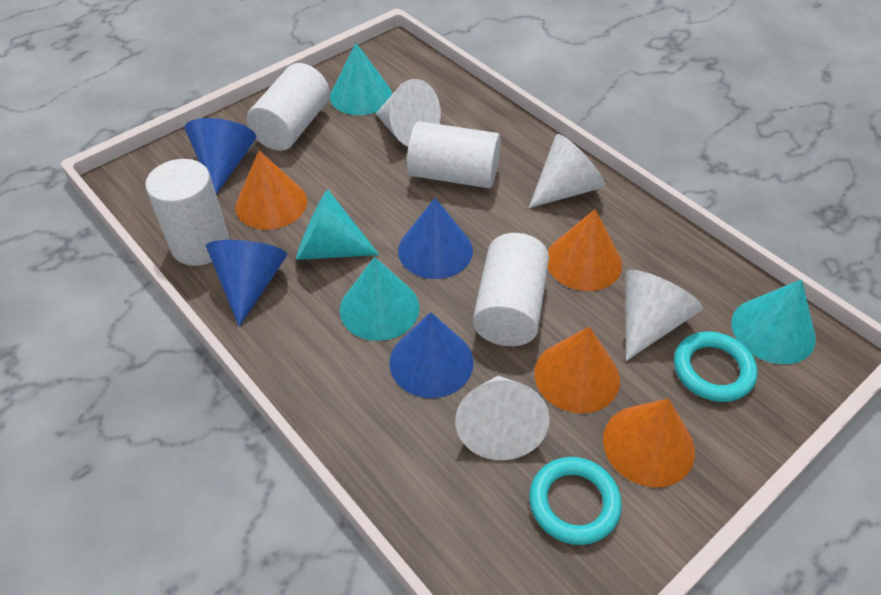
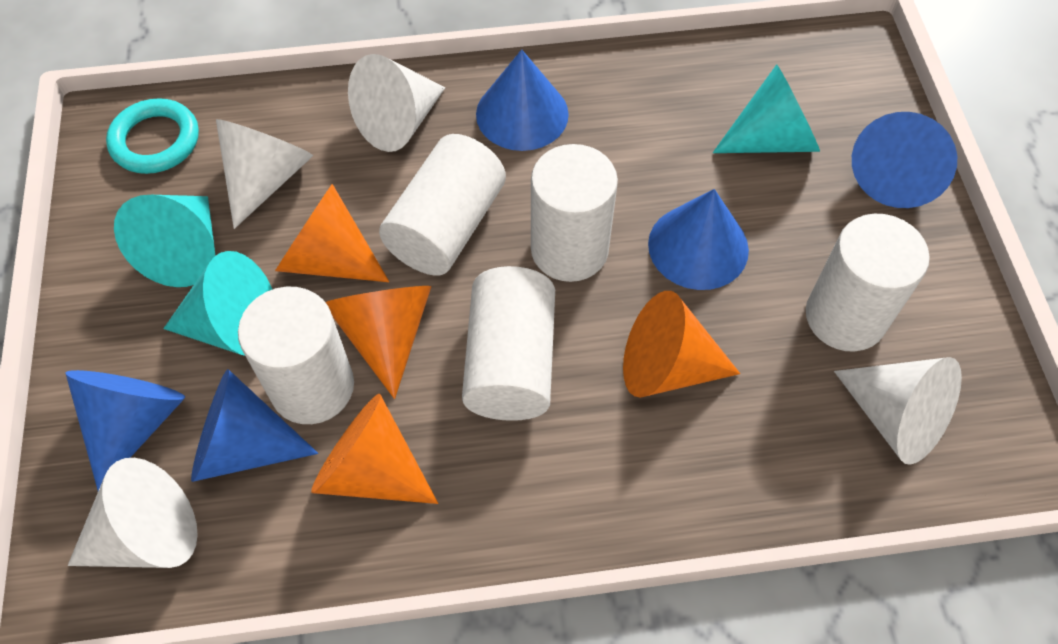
blue cone: 4 -> 5
turquoise cone: 4 -> 3
turquoise ring: 2 -> 1
white cylinder: 4 -> 5

